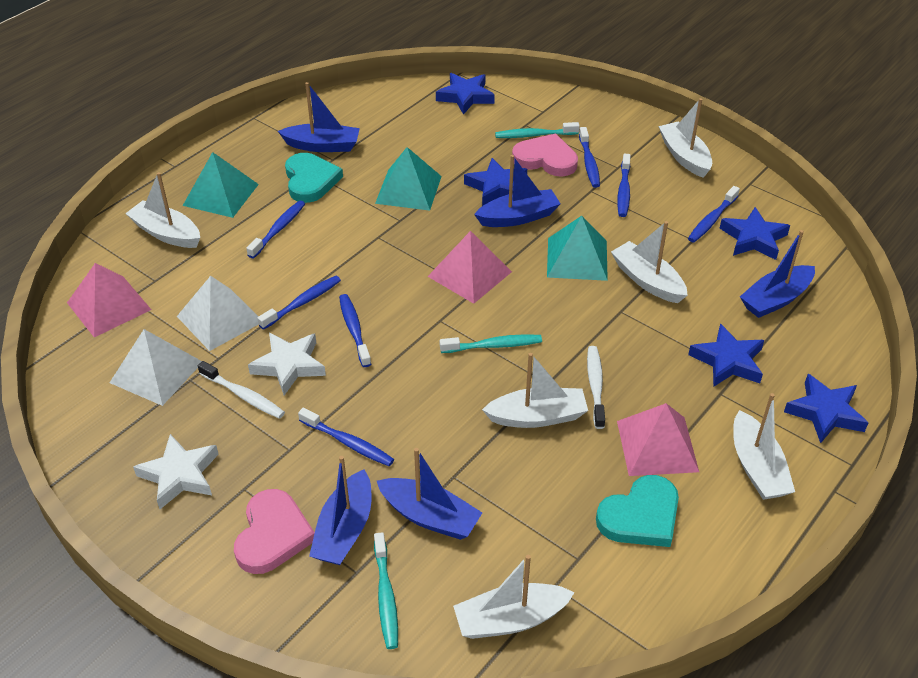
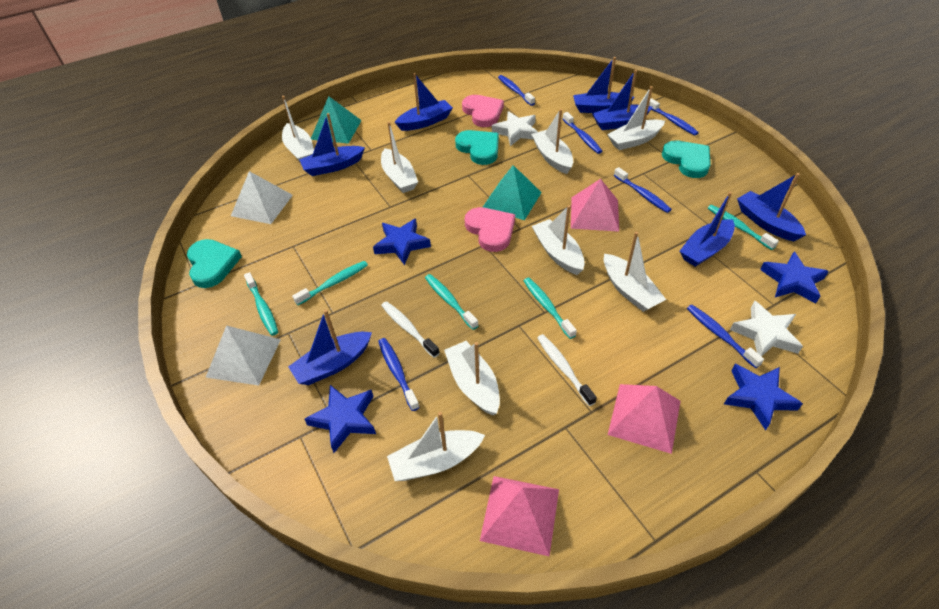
blue boat: 5 -> 7
blue star: 5 -> 4
blue toothbrush: 7 -> 6
turquoise heart: 2 -> 3
turquoise pyramid: 3 -> 2
turquoise toothbrush: 3 -> 5
white boat: 6 -> 8

